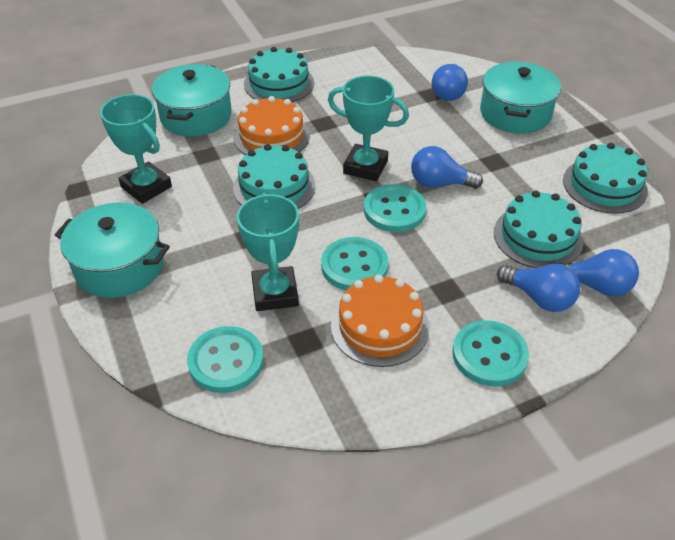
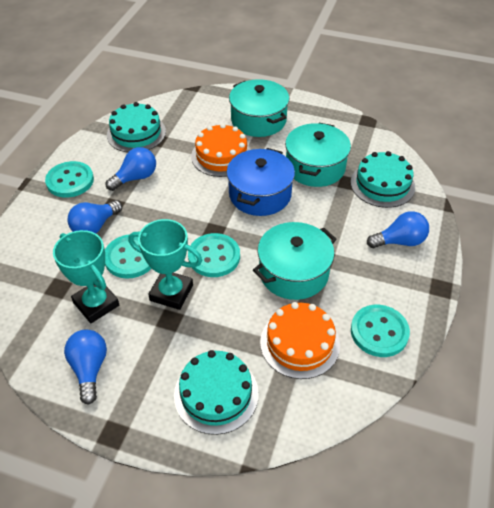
blue pot: 0 -> 1
turquoise cake: 4 -> 3
turquoise trophy: 3 -> 2

